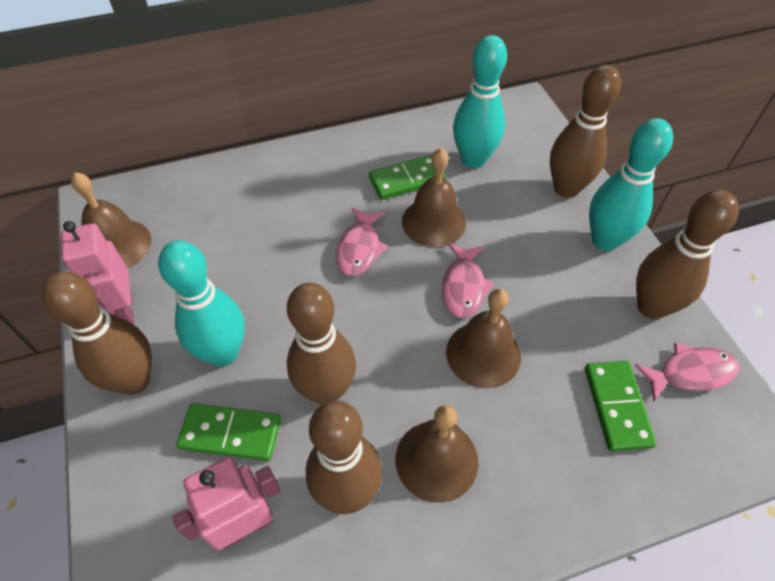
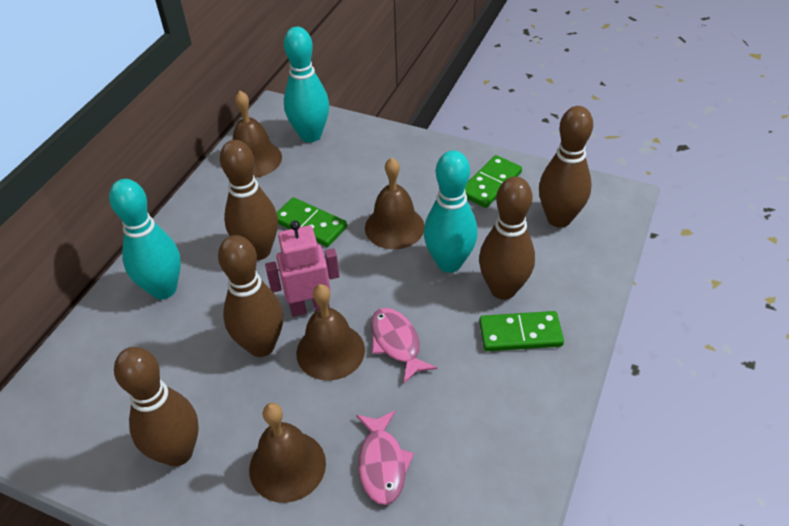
pink fish: 3 -> 2
pink robot: 2 -> 1

